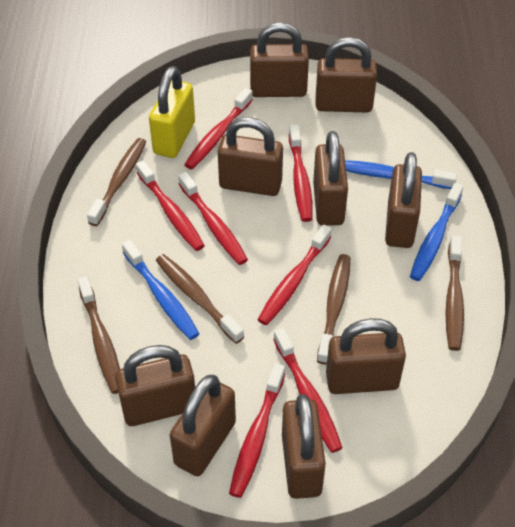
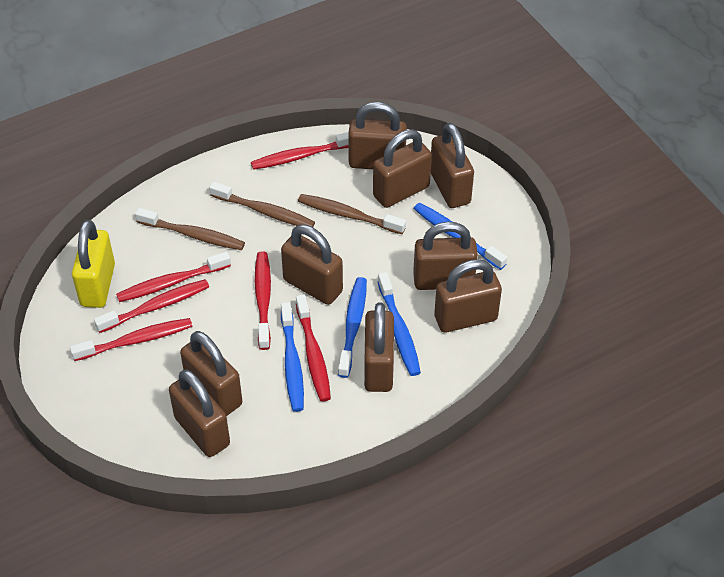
blue toothbrush: 3 -> 4
brown toothbrush: 5 -> 3
red toothbrush: 7 -> 6

